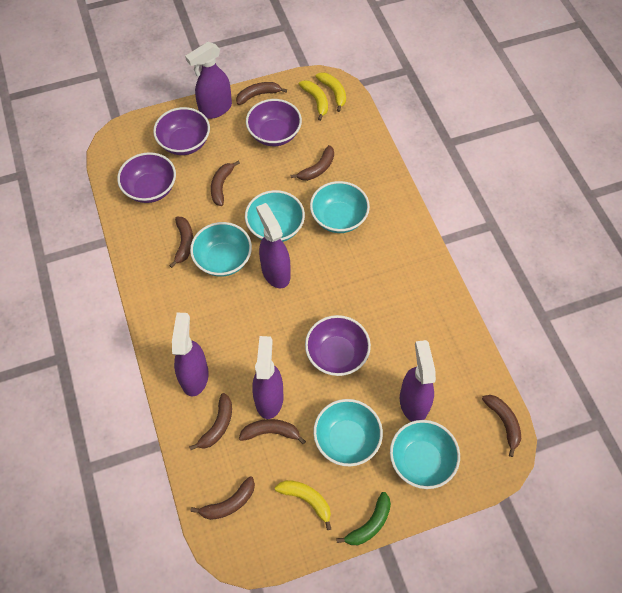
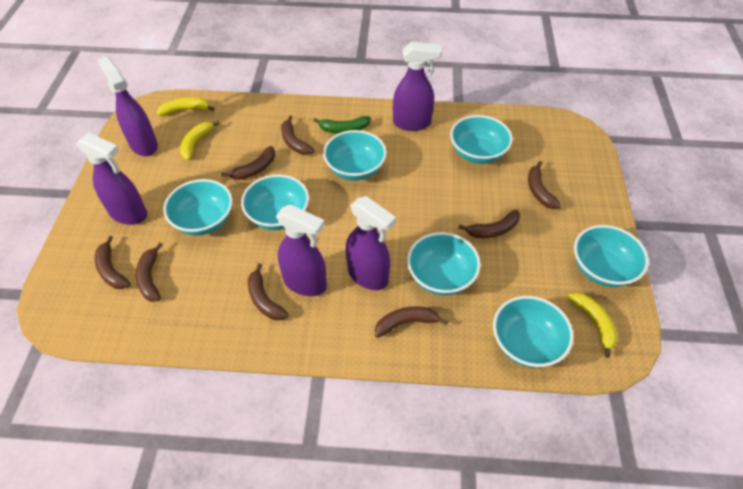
purple bowl: 4 -> 0
turquoise bowl: 5 -> 7

